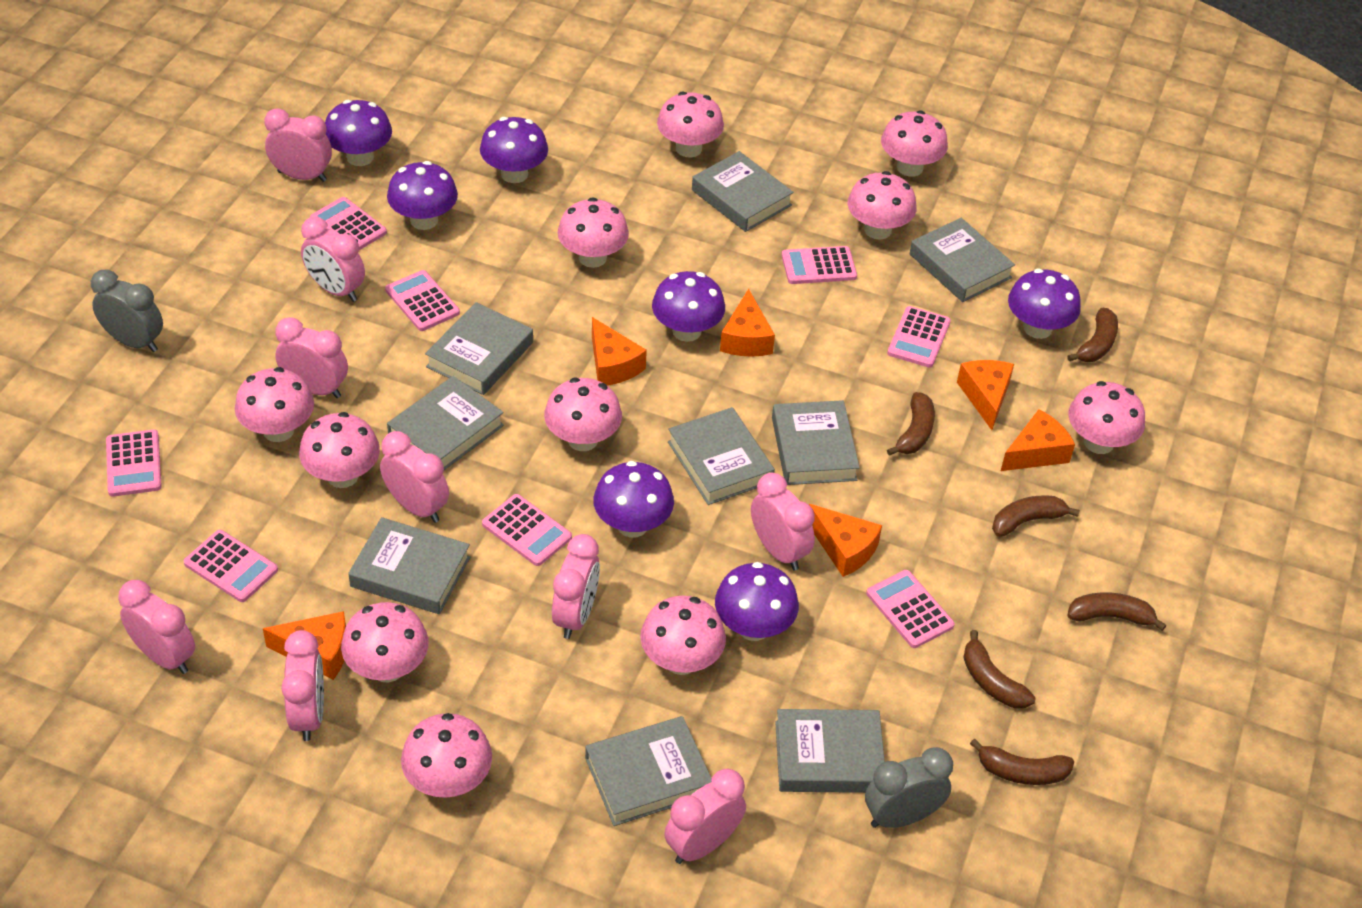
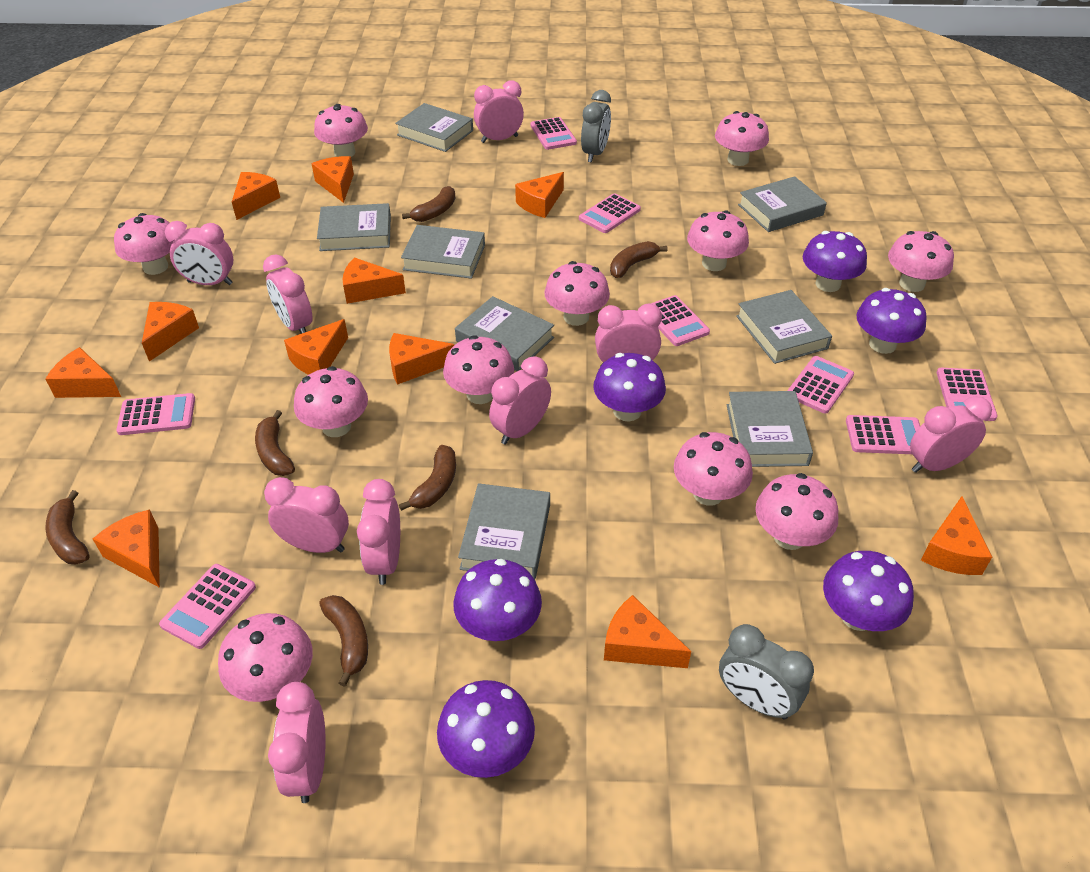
grey book: 9 -> 8
orange cheese: 6 -> 11
purple mushroom: 7 -> 6

